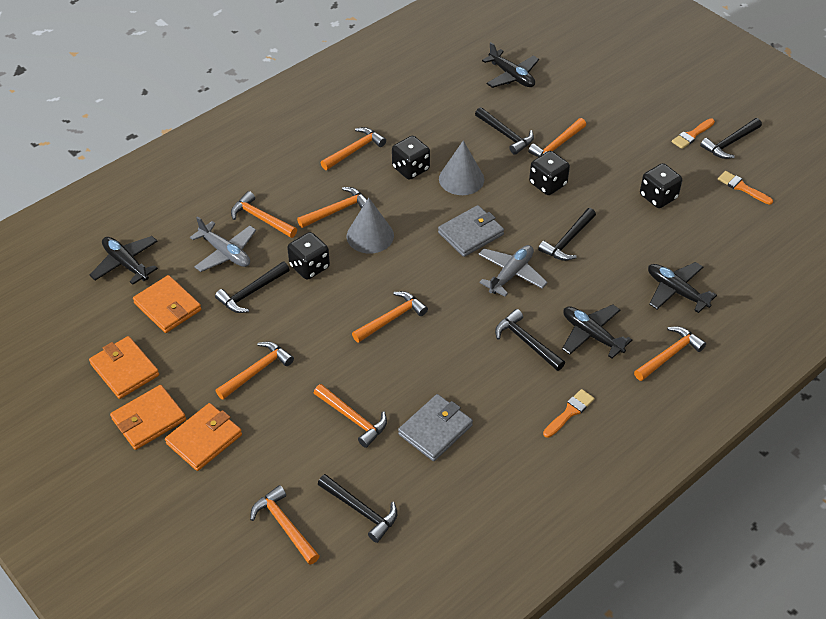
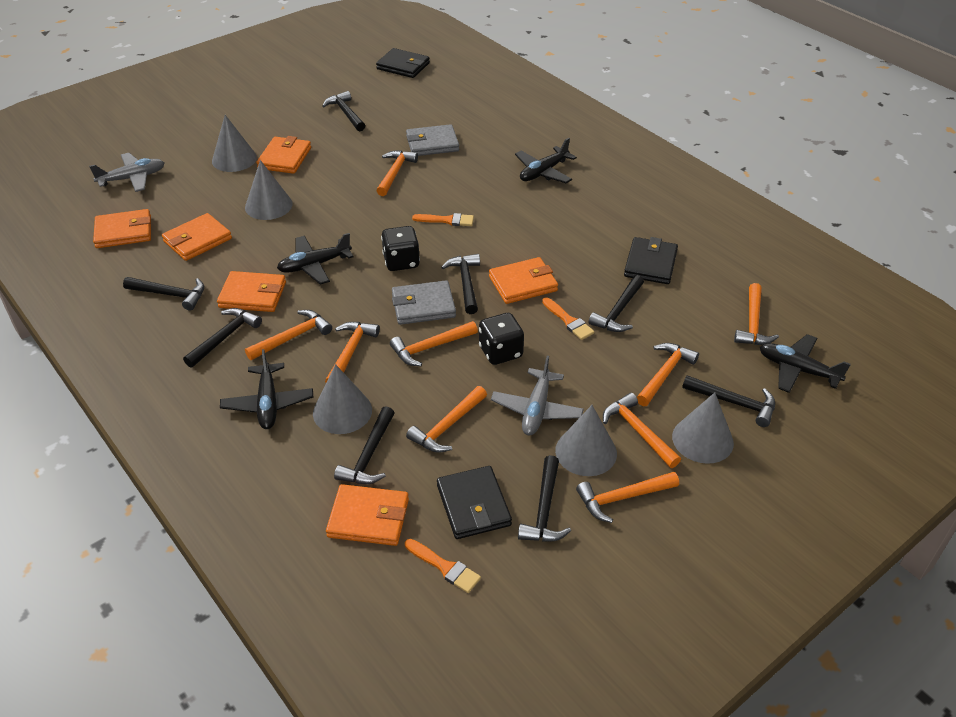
black dice: 4 -> 2
black hammer: 6 -> 8
black wallet: 0 -> 3
grey cone: 2 -> 5
orange wallet: 4 -> 6

